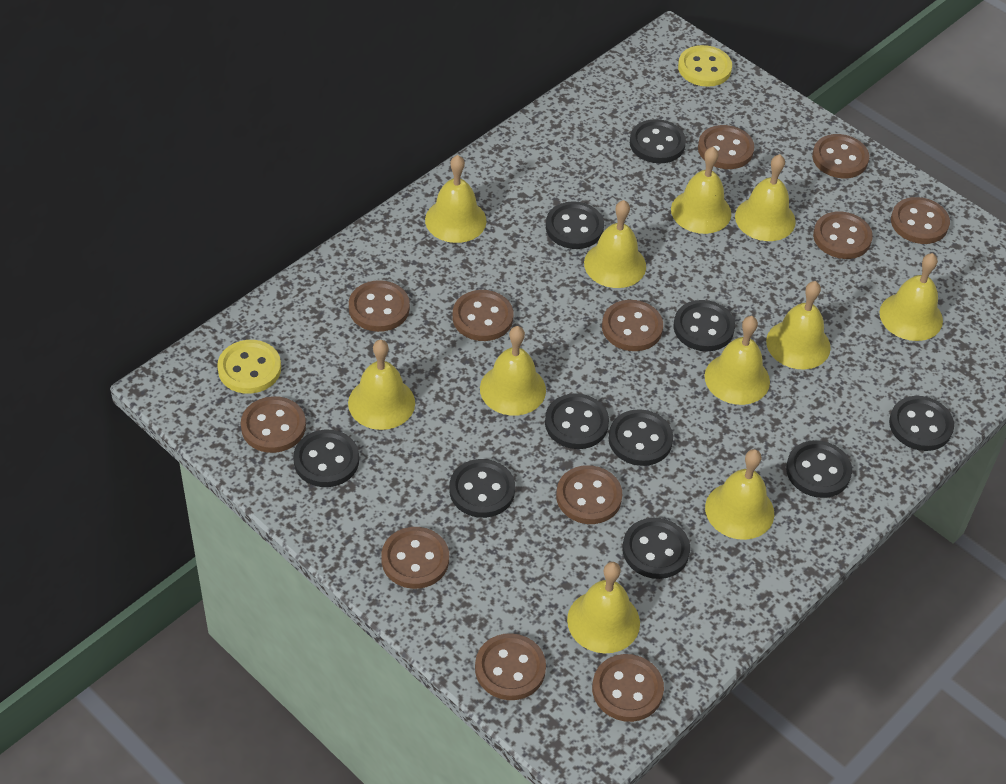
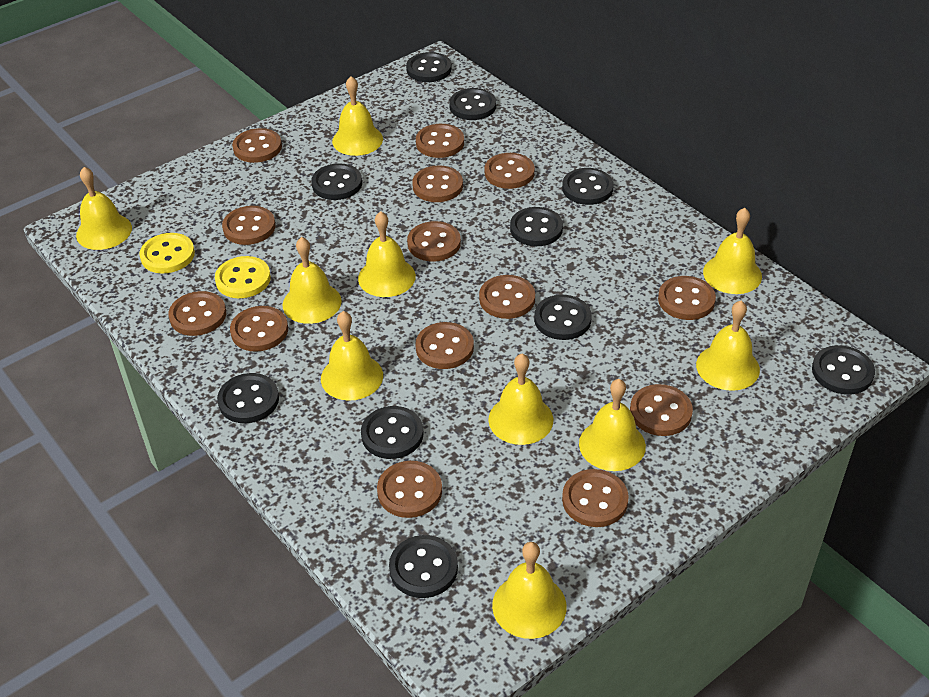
brown button: 12 -> 14
yellow bell: 11 -> 10

